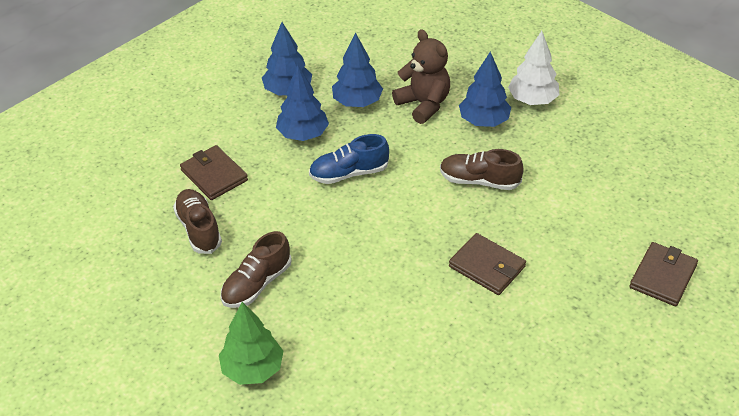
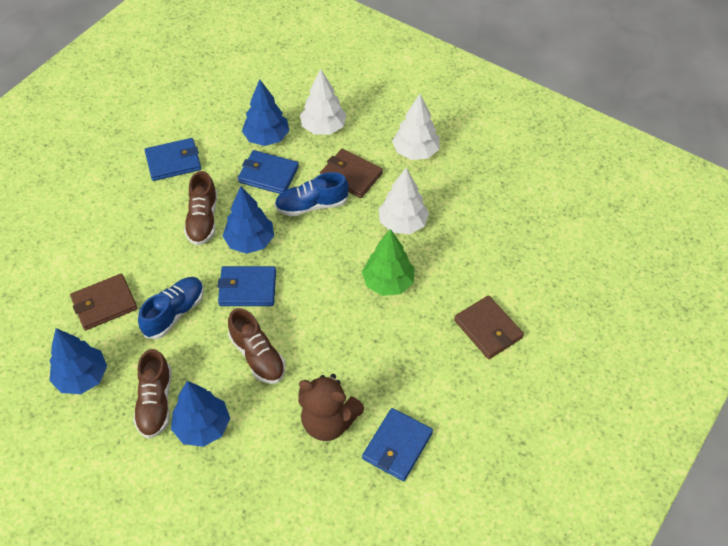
blue shoe: 1 -> 2
blue wallet: 0 -> 4
white tree: 1 -> 3

